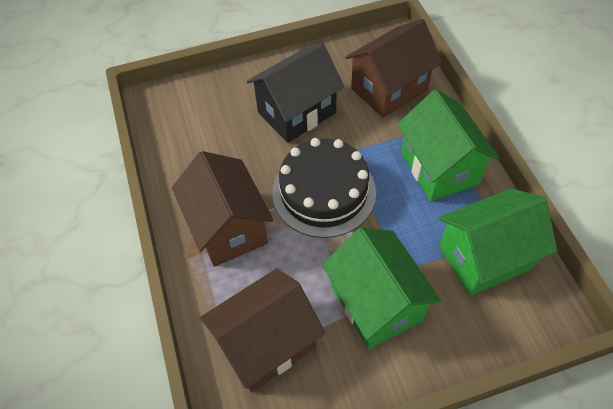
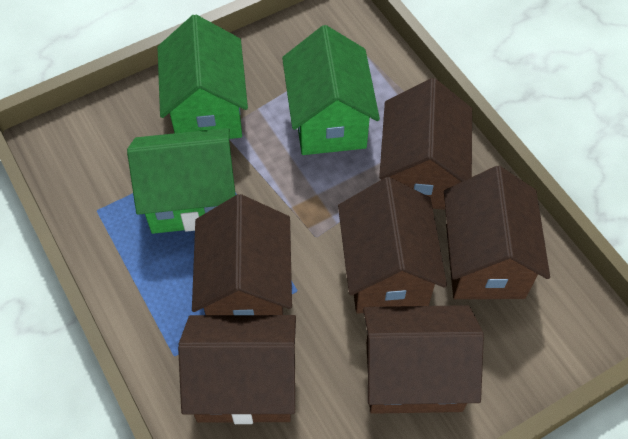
black cake: 1 -> 0
black house: 1 -> 0
brown house: 3 -> 6

